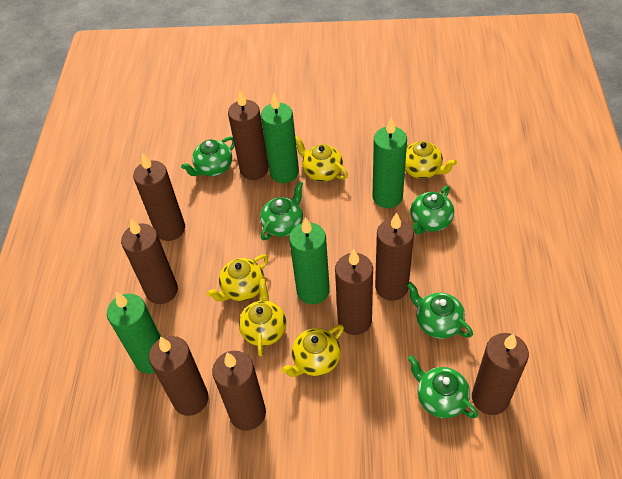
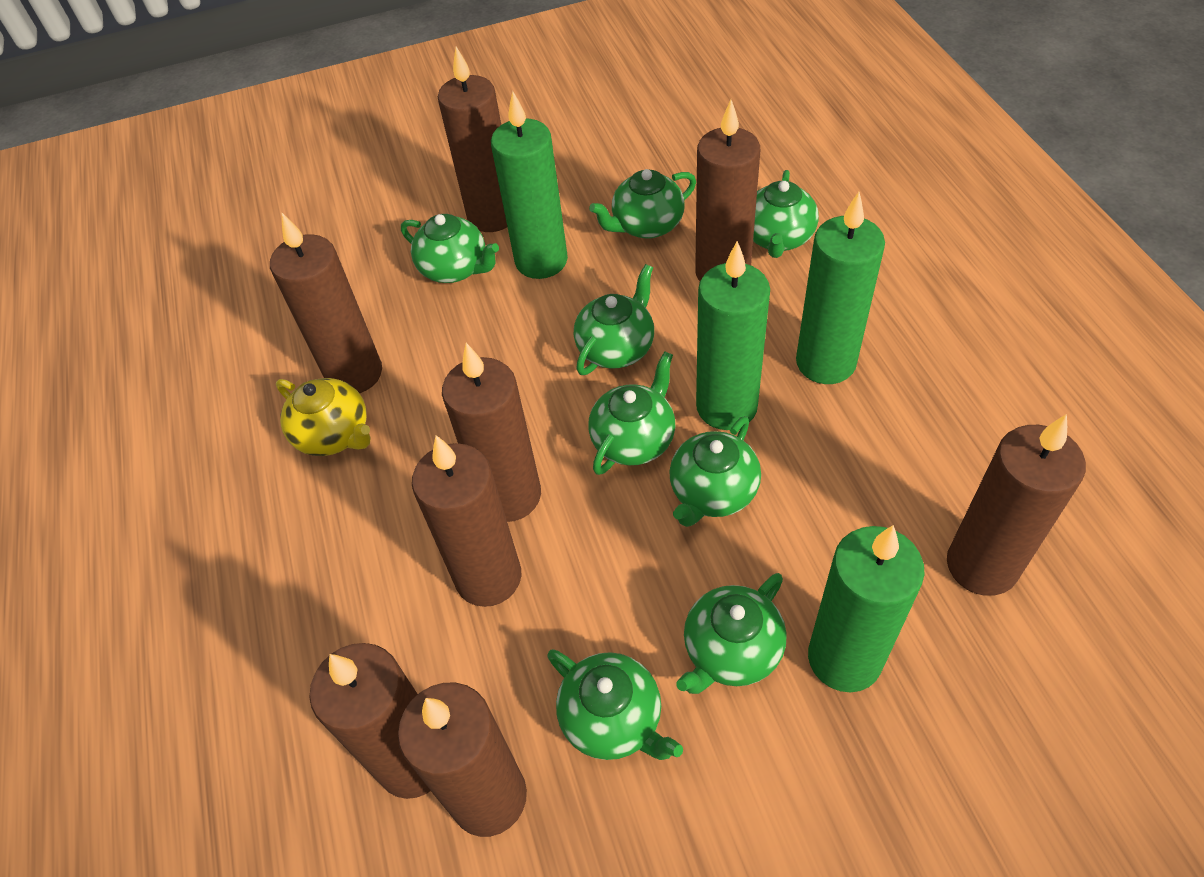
green teapot: 5 -> 8
yellow teapot: 5 -> 1

